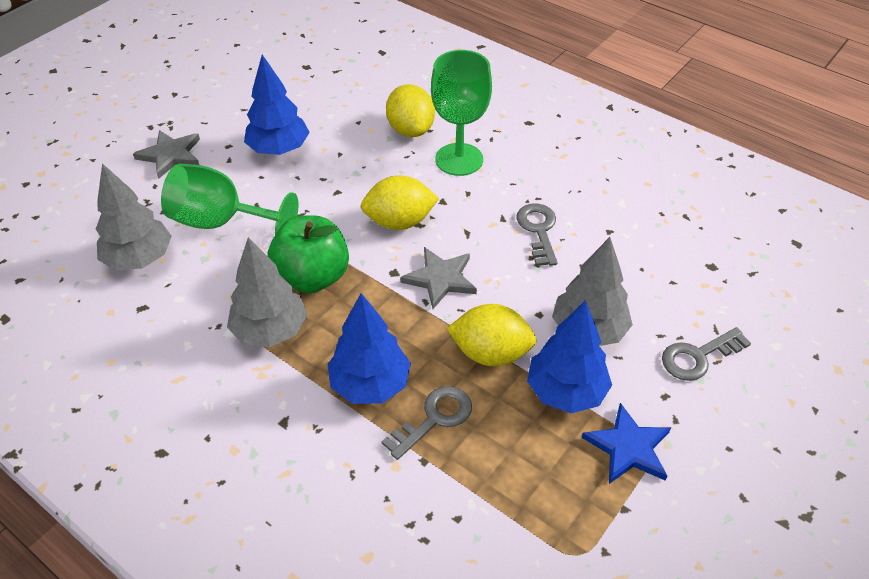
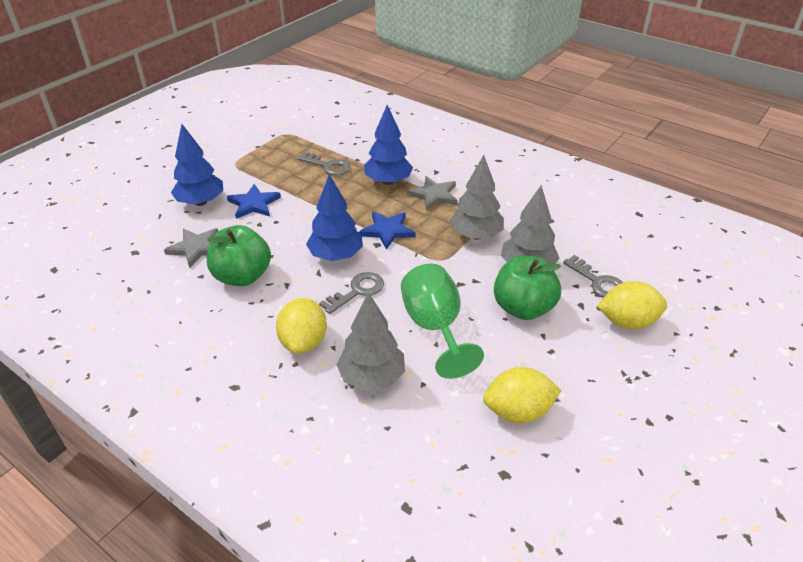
blue star: 1 -> 2
green apple: 1 -> 2
green goblet: 2 -> 1

